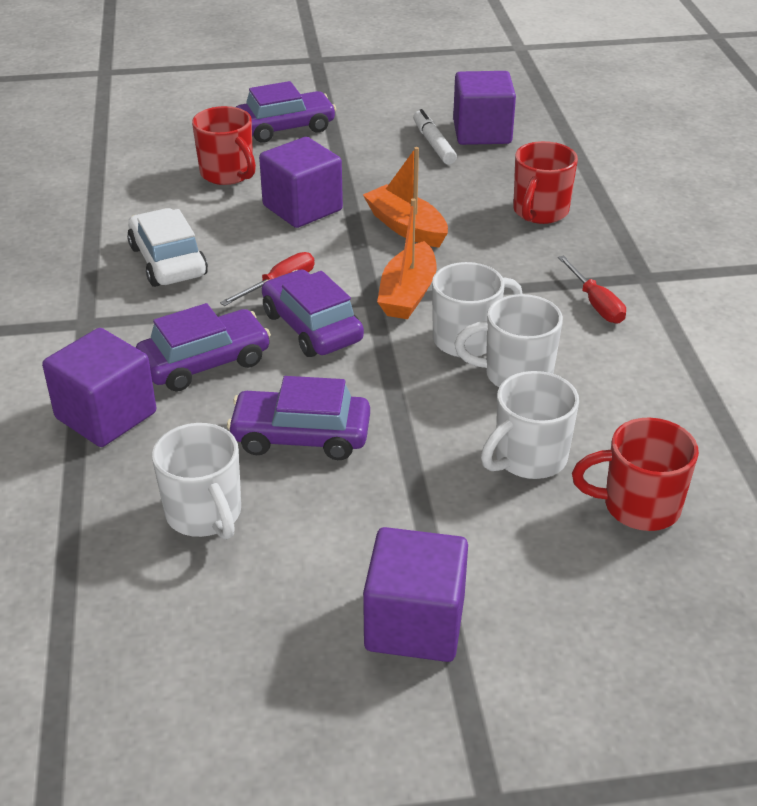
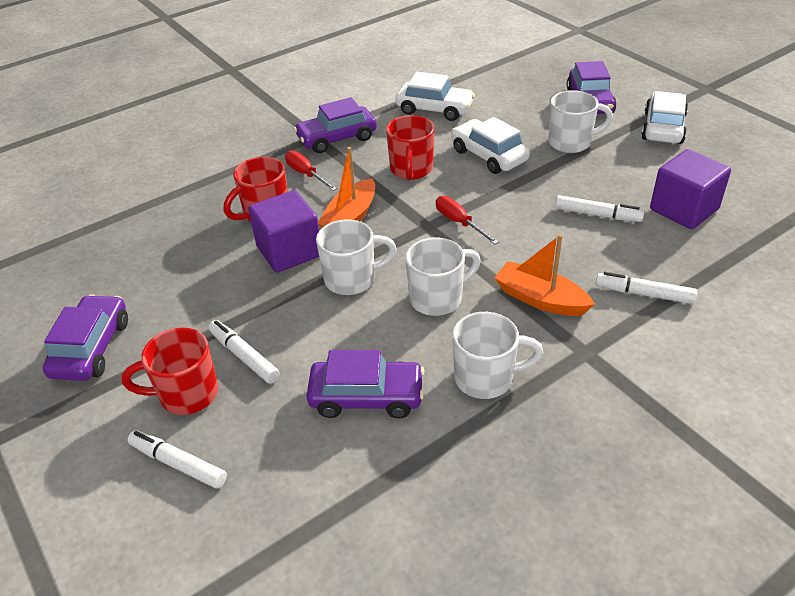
purple cube: 4 -> 2
white car: 1 -> 3
white marker: 1 -> 4

